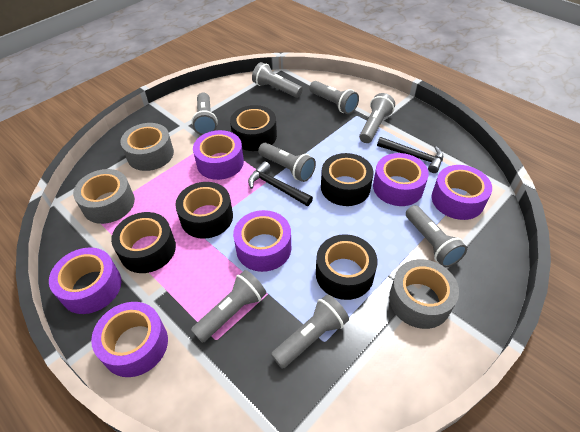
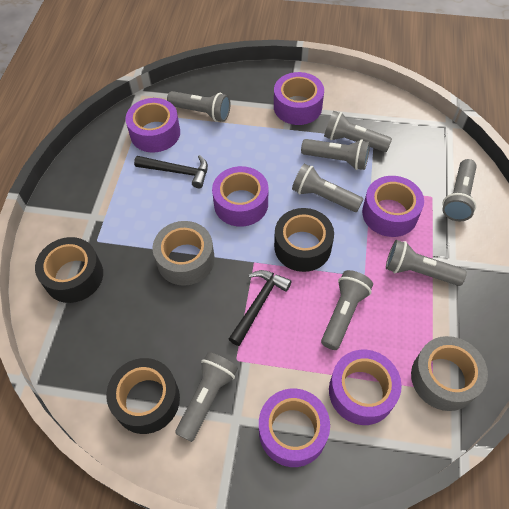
black tape: 5 -> 3
grey tape: 3 -> 2

